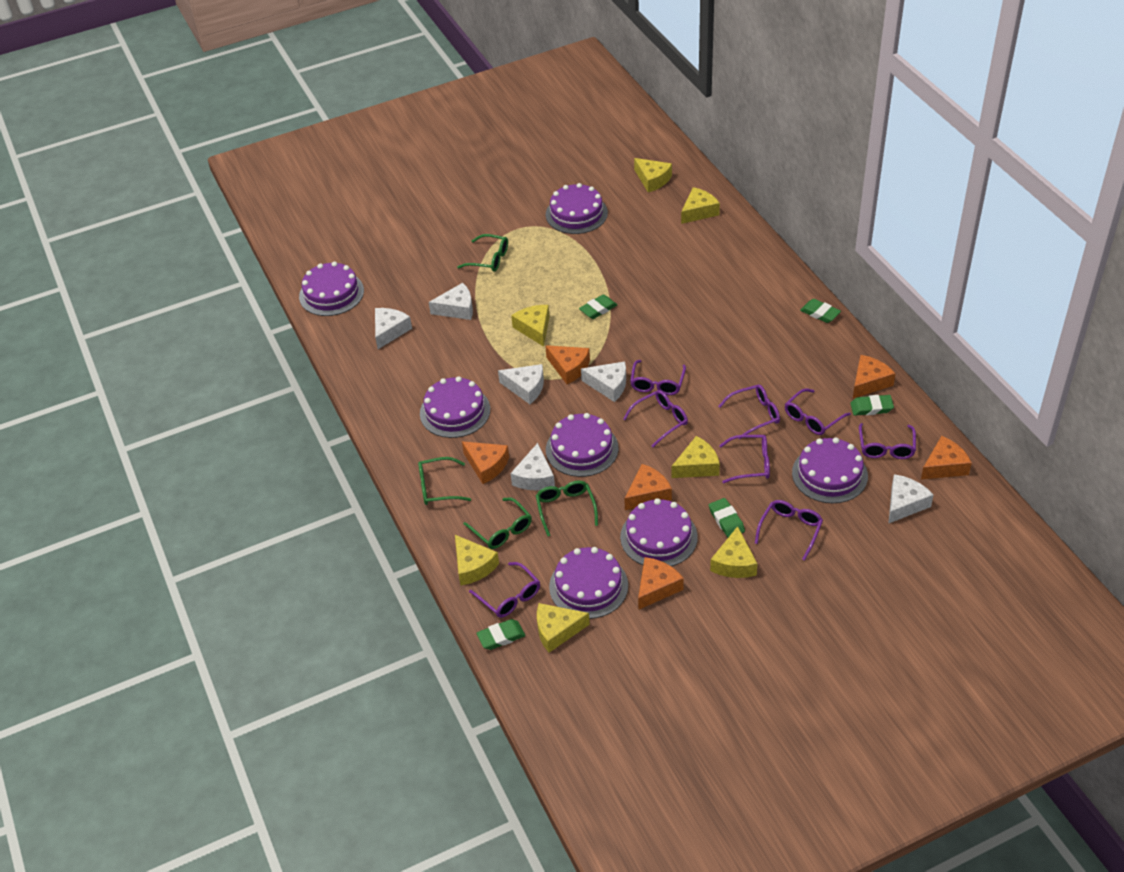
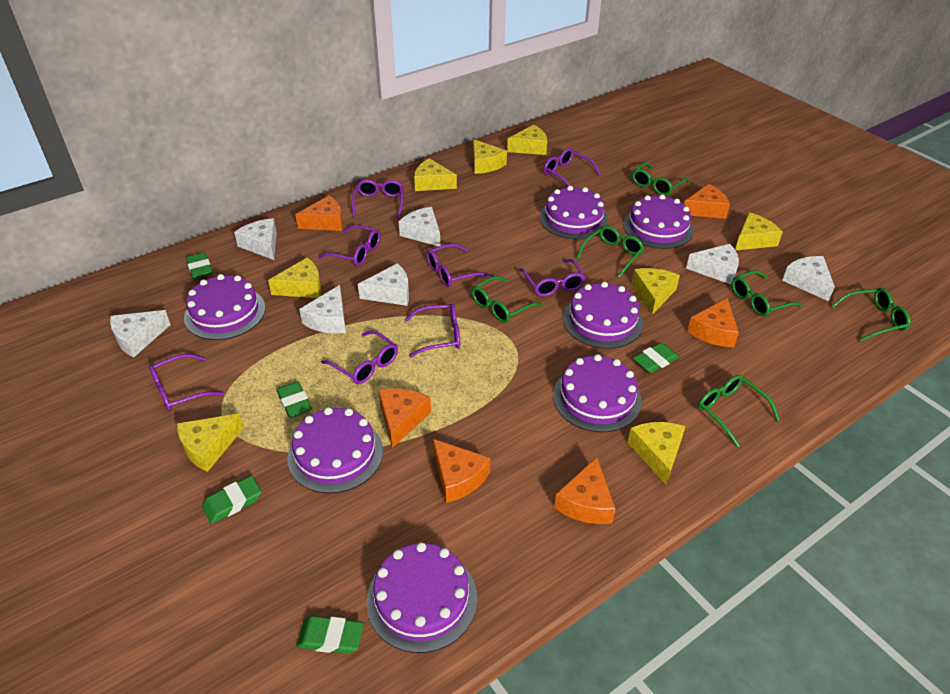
green glasses: 4 -> 6
white cheese: 6 -> 7
yellow cheese: 7 -> 8

